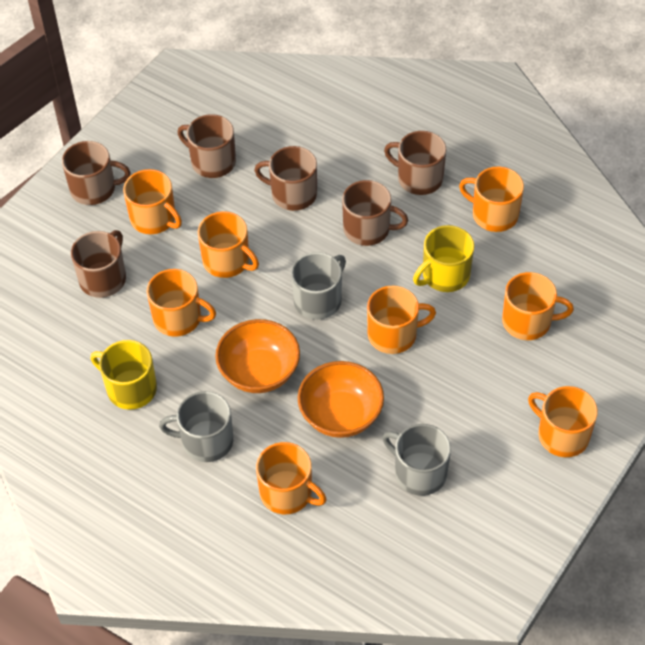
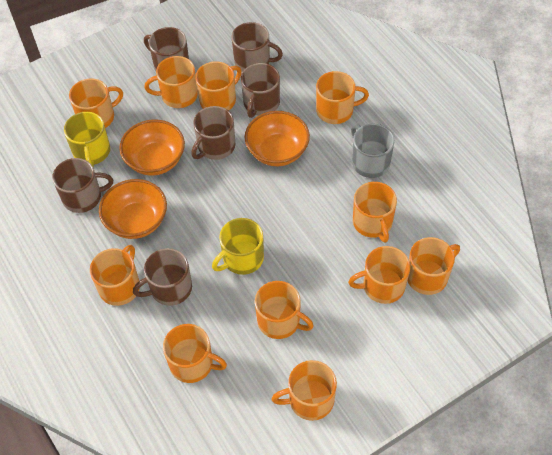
grey mug: 3 -> 1
orange bowl: 2 -> 3
orange mug: 8 -> 11

